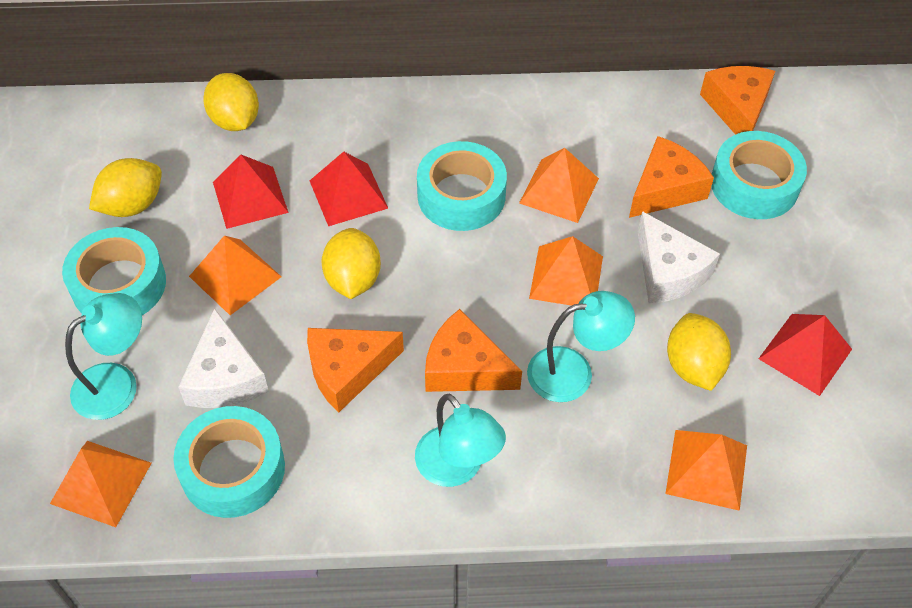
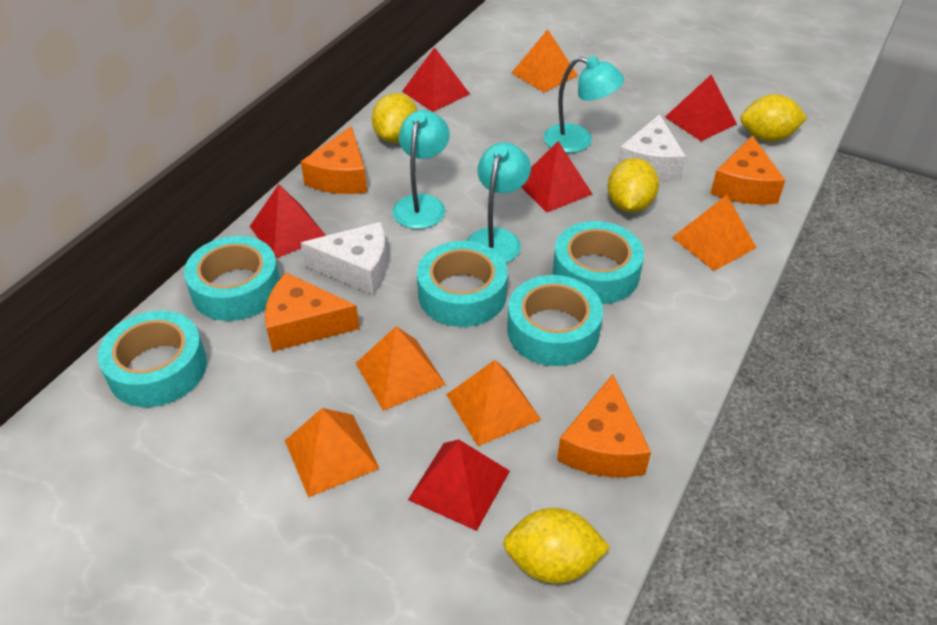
red pyramid: 3 -> 5
turquoise tape: 4 -> 5

